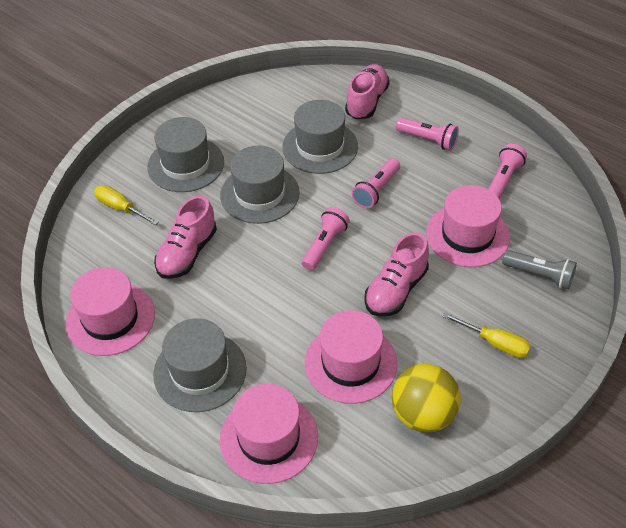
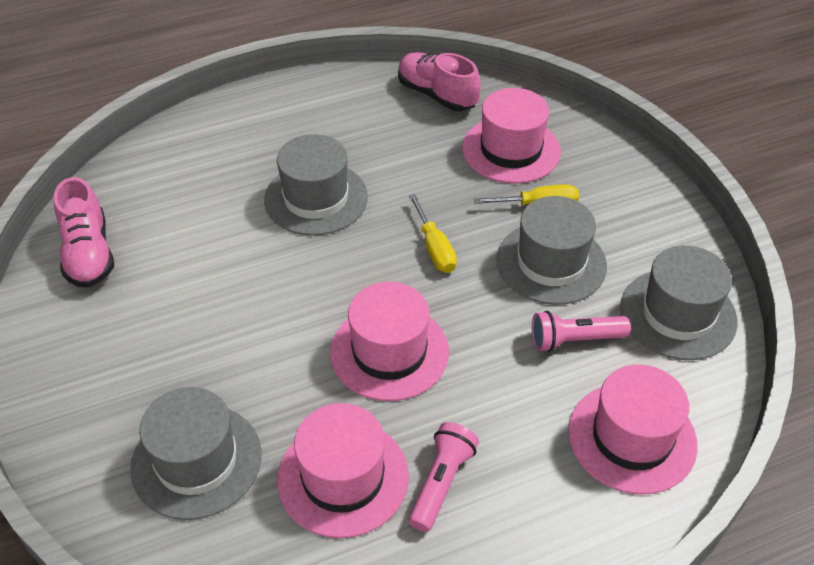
grey flashlight: 1 -> 0
pink flashlight: 4 -> 2
pink shoe: 3 -> 2
yellow ball: 1 -> 0

